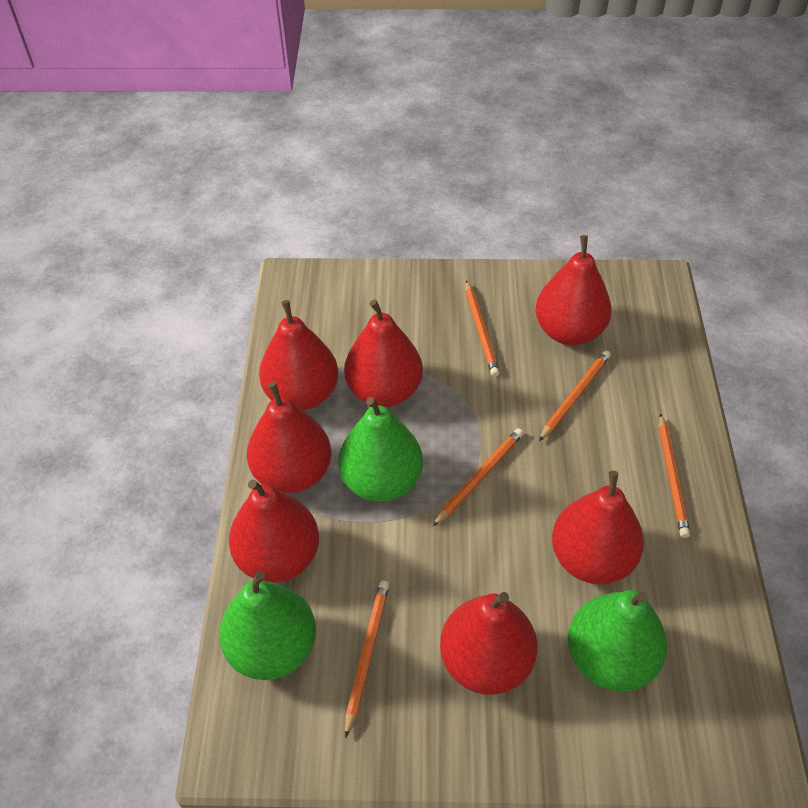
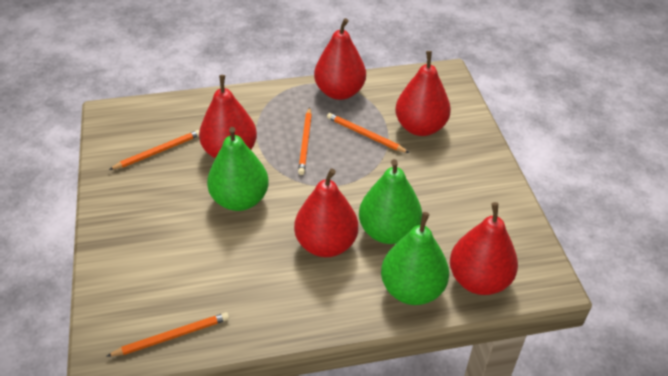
orange pencil: 5 -> 4
red pear: 7 -> 5

